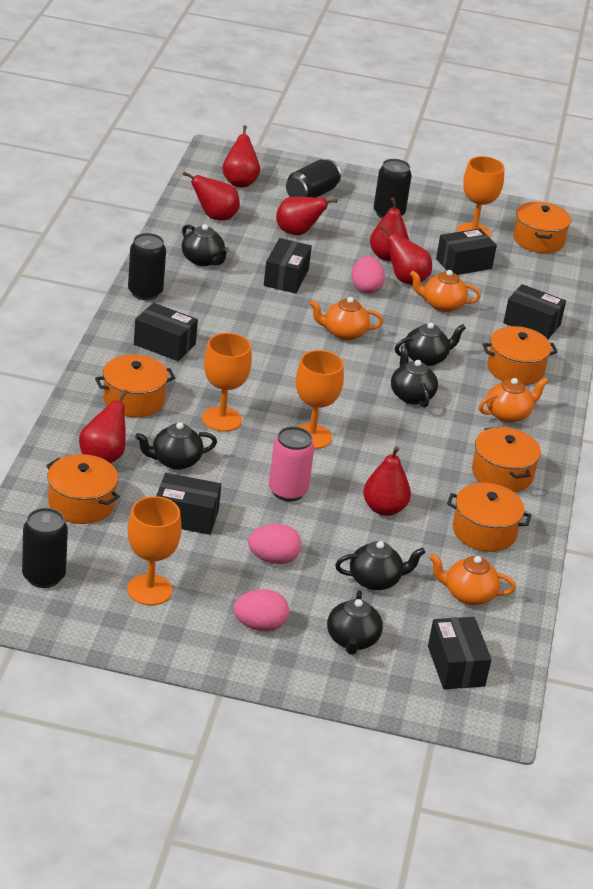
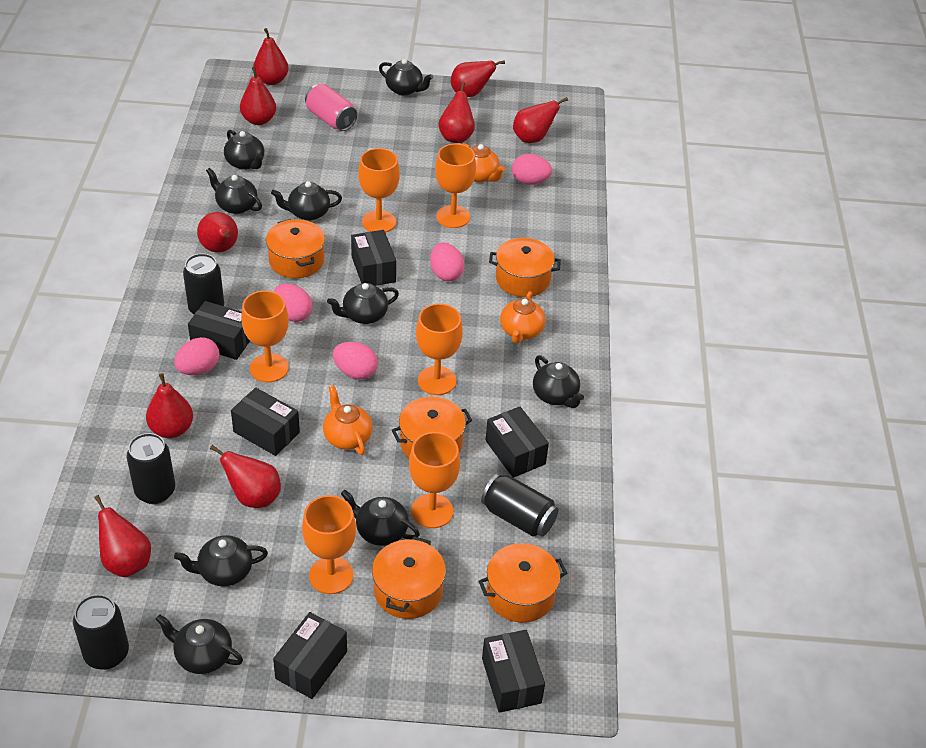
black teapot: 6 -> 9
orange goblet: 4 -> 6
orange pot: 6 -> 5
orange teapot: 4 -> 3
pink egg: 3 -> 5
red pear: 7 -> 9

